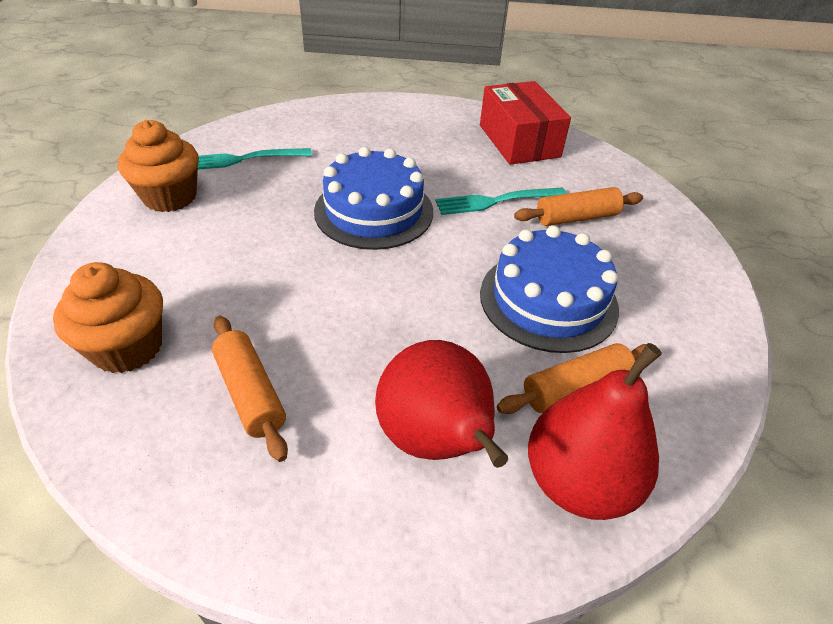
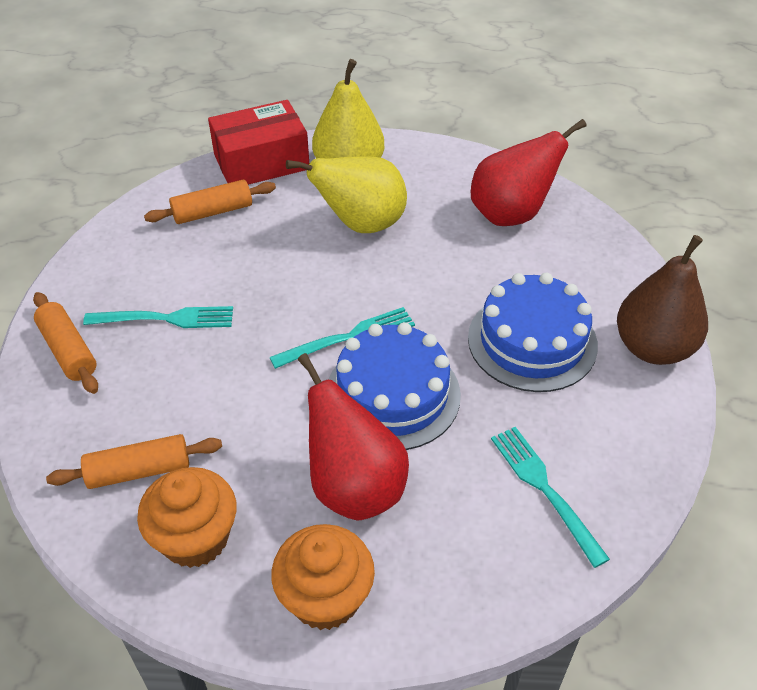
brown pear: 0 -> 1
turquoise fork: 2 -> 3
yellow pear: 0 -> 2

